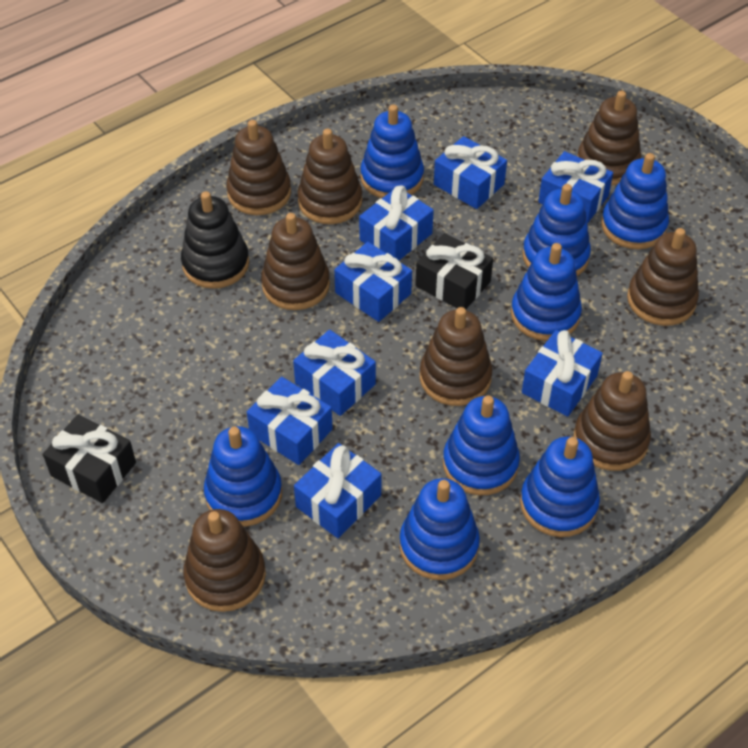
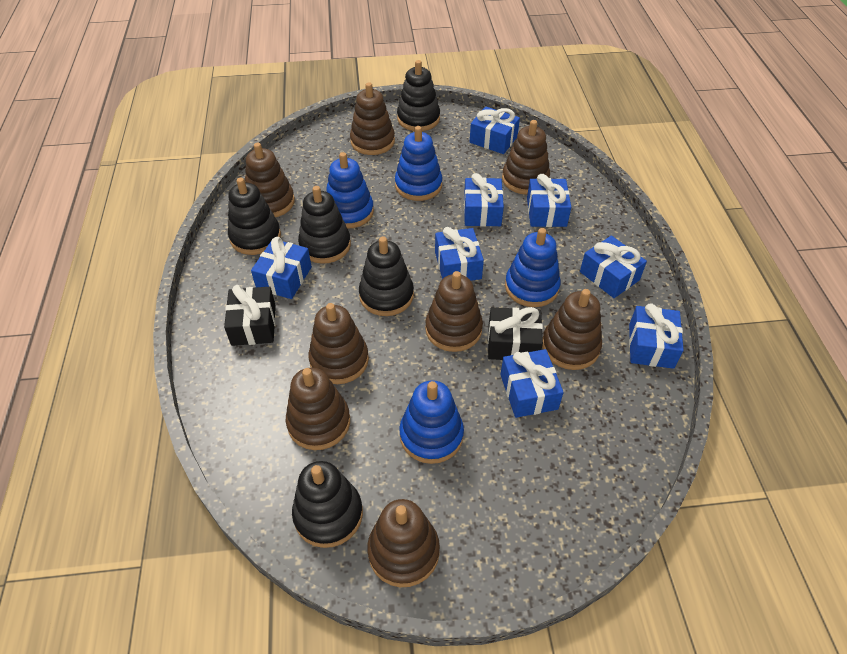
black stacking toy: 1 -> 5
blue stacking toy: 8 -> 4

